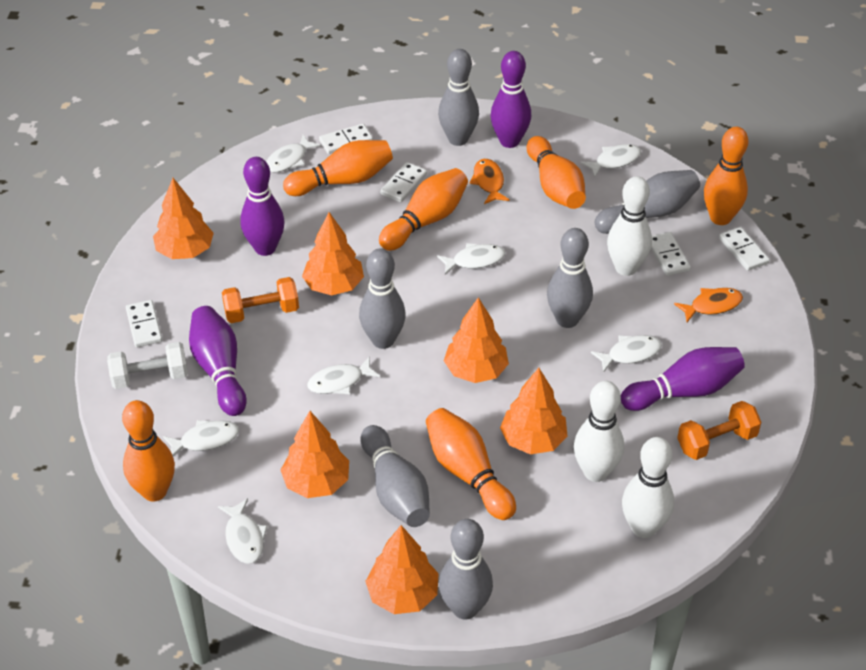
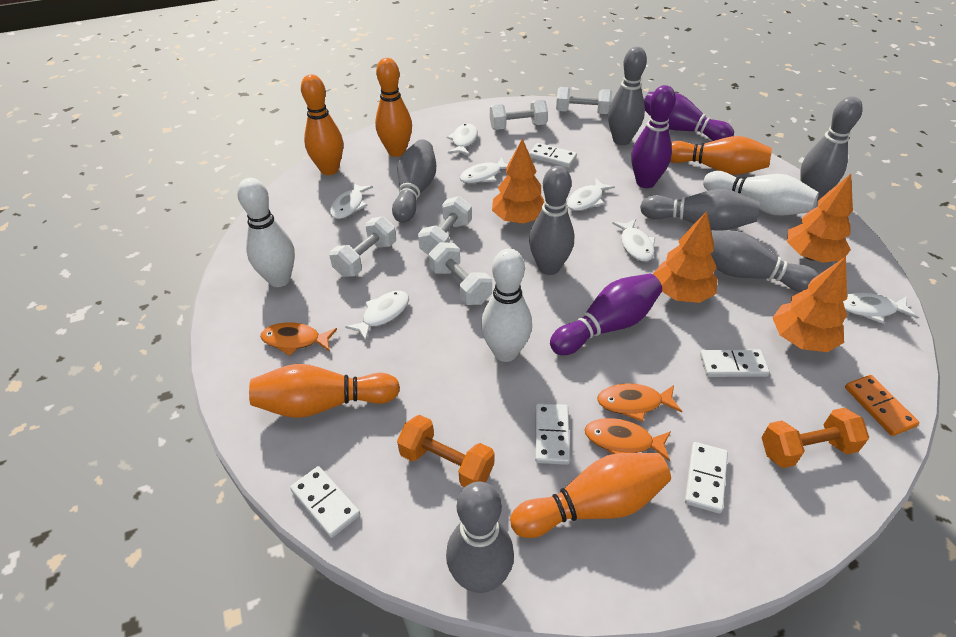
grey bowling pin: 6 -> 7
orange bowling pin: 6 -> 5
orange domino: 0 -> 1
orange fish: 2 -> 3
orange tree: 6 -> 4
purple bowling pin: 4 -> 3
white dumbbell: 1 -> 5

